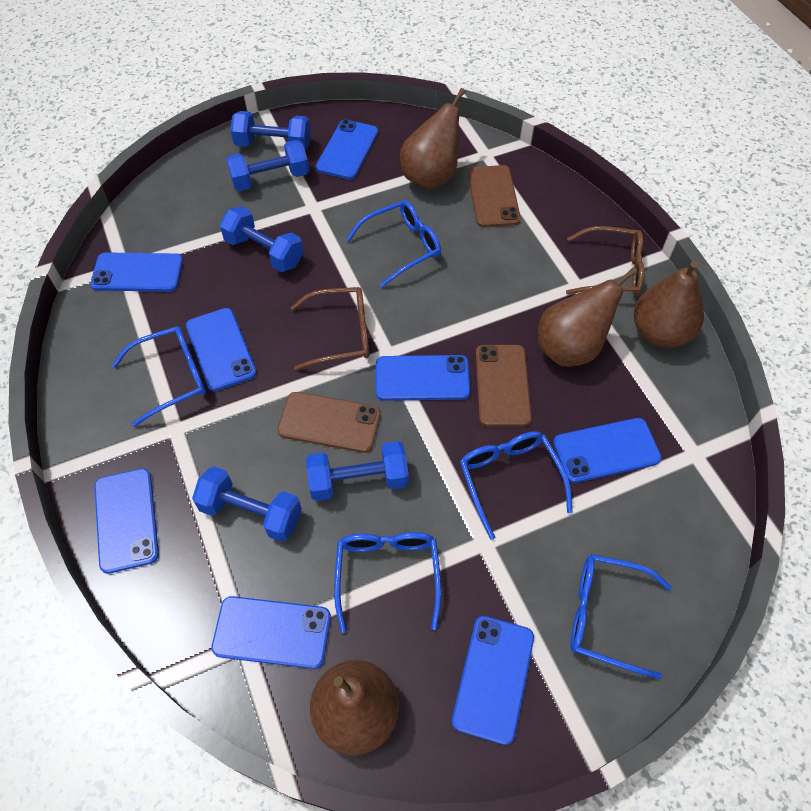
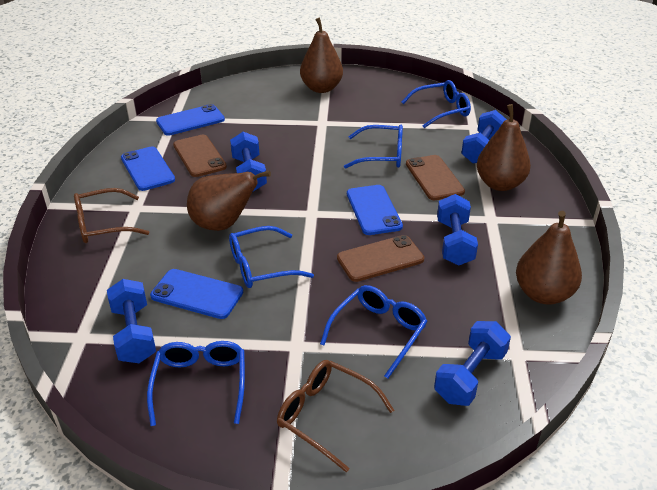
blue phone: 8 -> 4

